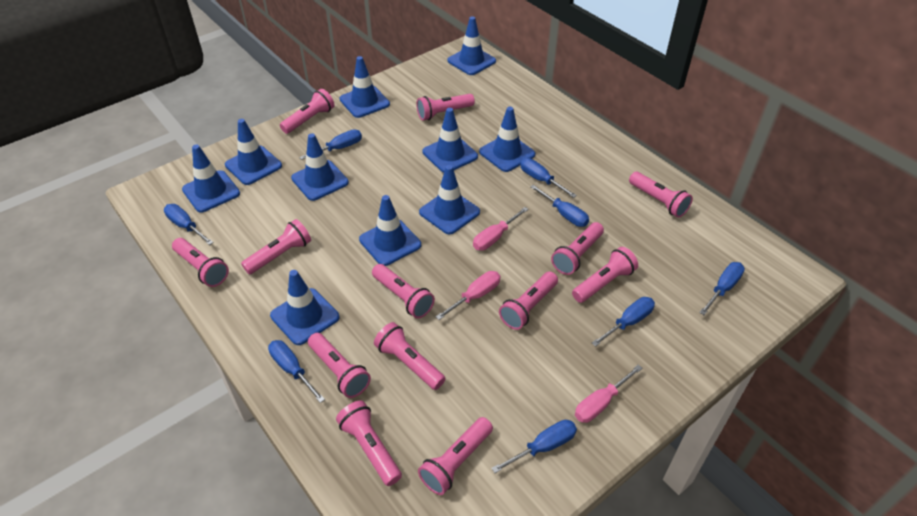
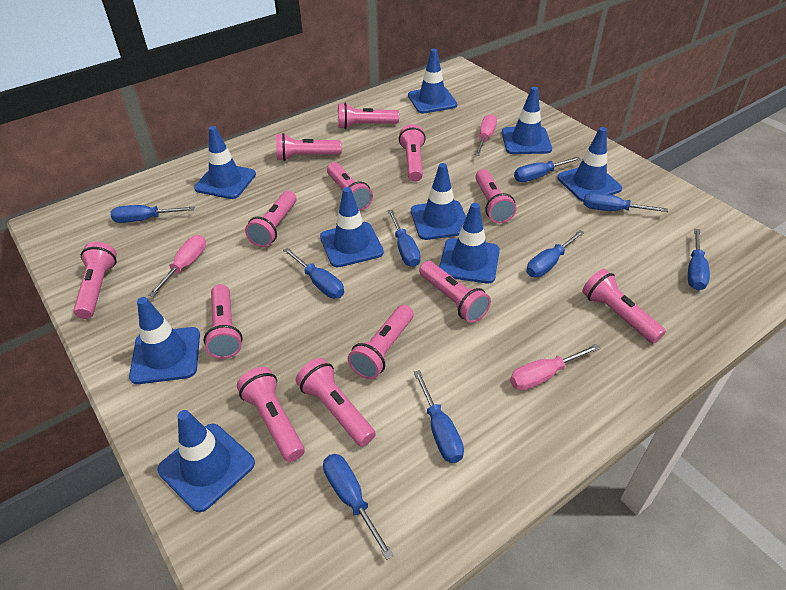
blue screwdriver: 8 -> 9
blue traffic cone: 10 -> 9

